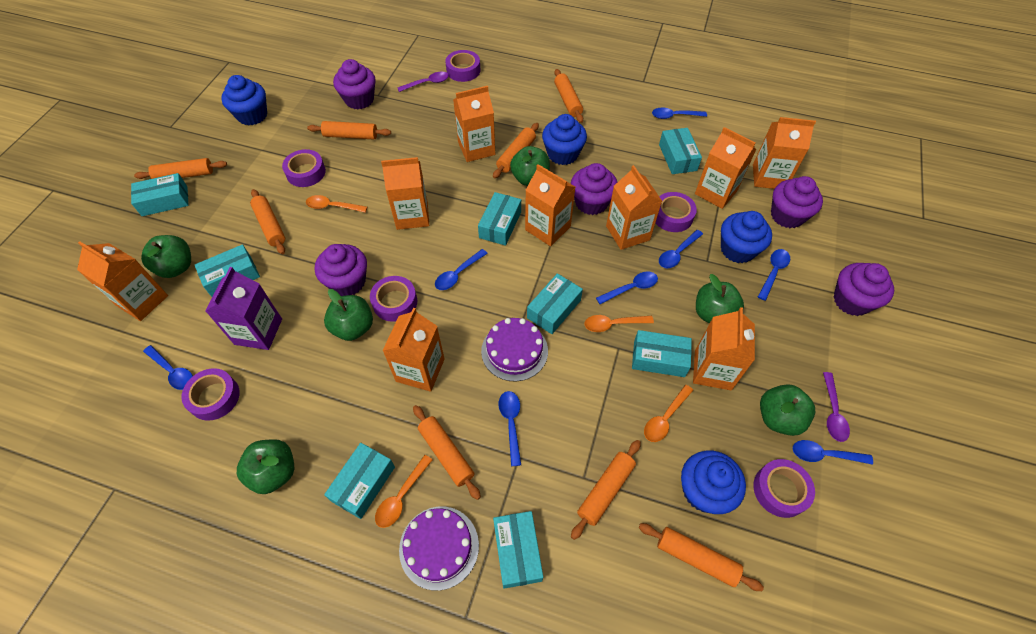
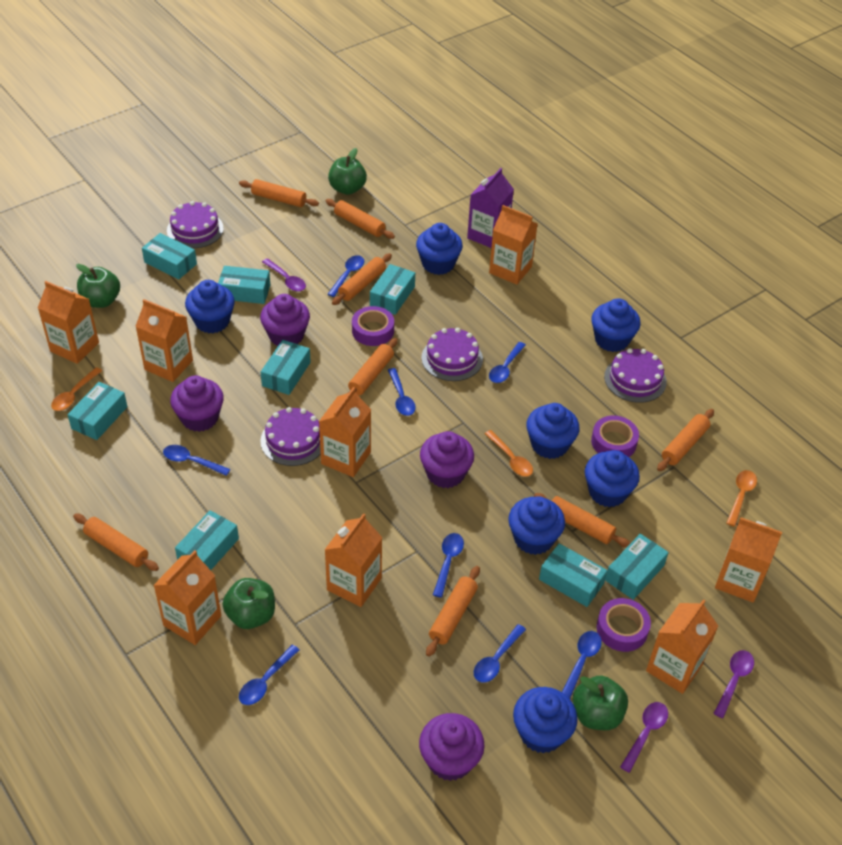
blue cupcake: 4 -> 7
green apple: 6 -> 4
orange carton: 9 -> 8
orange spoon: 4 -> 3
purple cake: 2 -> 4
purple cupcake: 5 -> 4
purple spoon: 2 -> 3
purple tape: 6 -> 3

